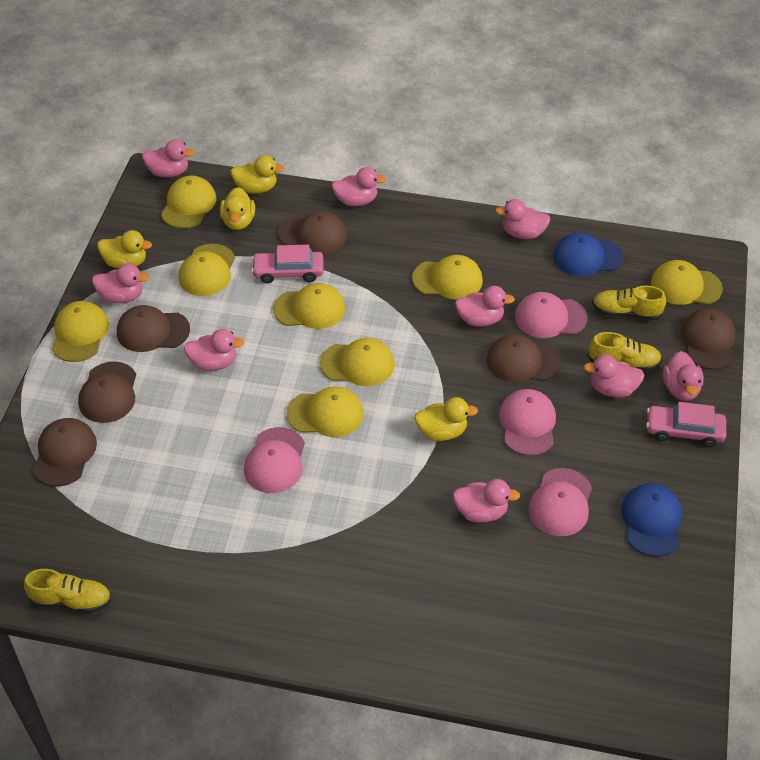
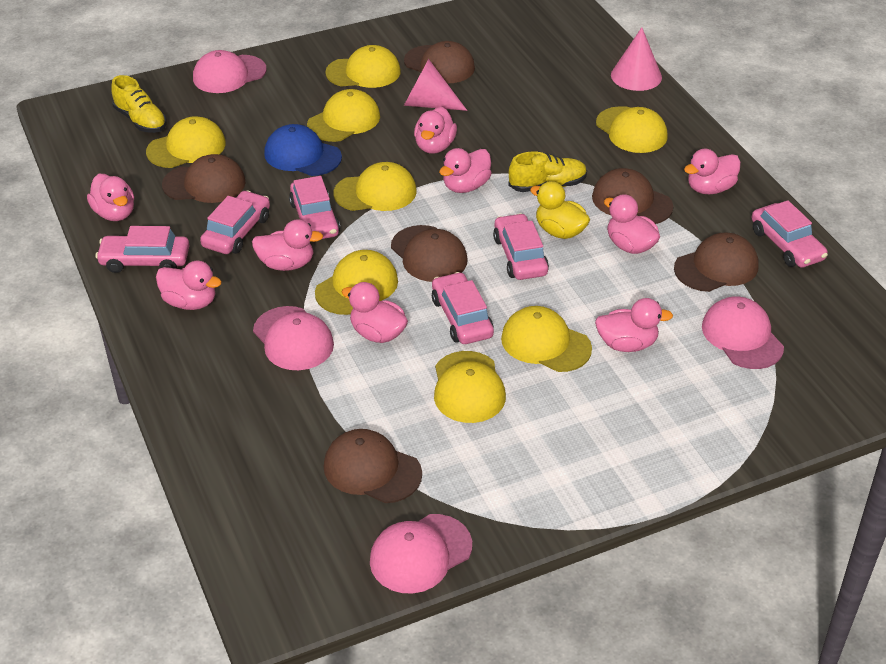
blue cap: 2 -> 1
pink car: 2 -> 6
pink cone: 0 -> 2
yellow duck: 4 -> 1
yellow shoe: 3 -> 2

